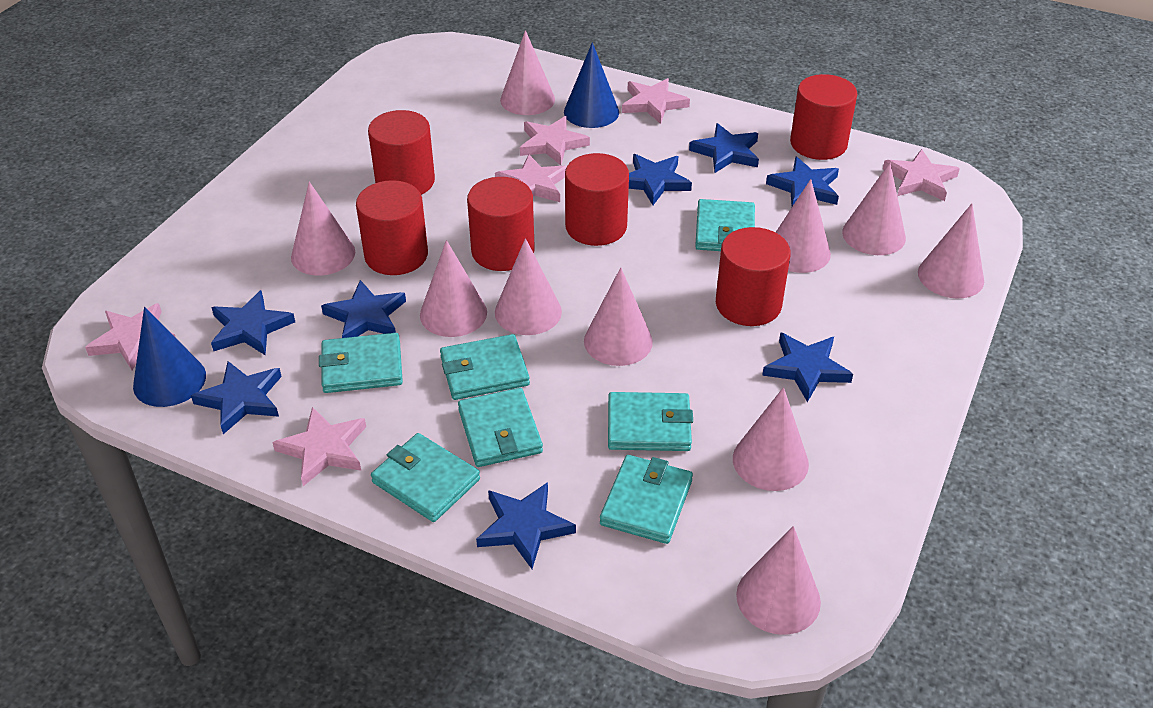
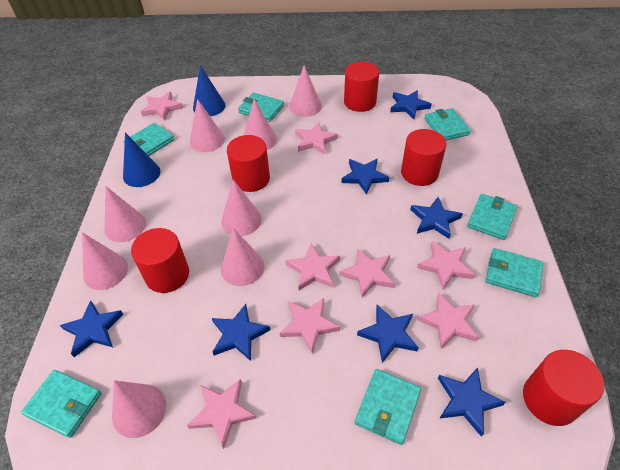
blue star: 8 -> 7
pink cone: 10 -> 8
pink star: 6 -> 8
red cylinder: 6 -> 5

